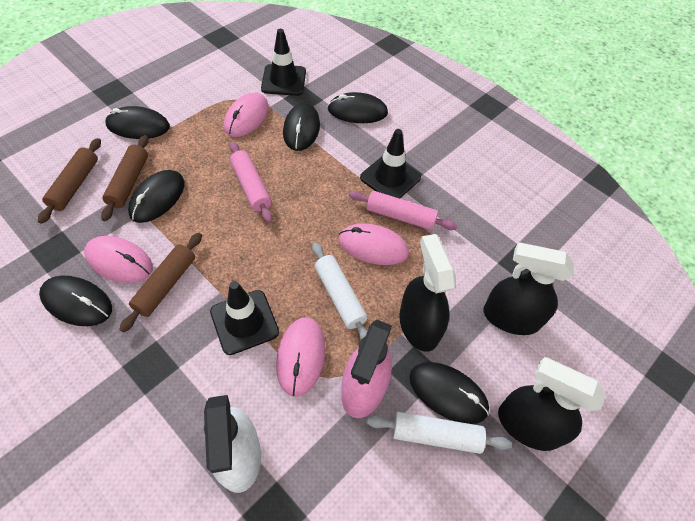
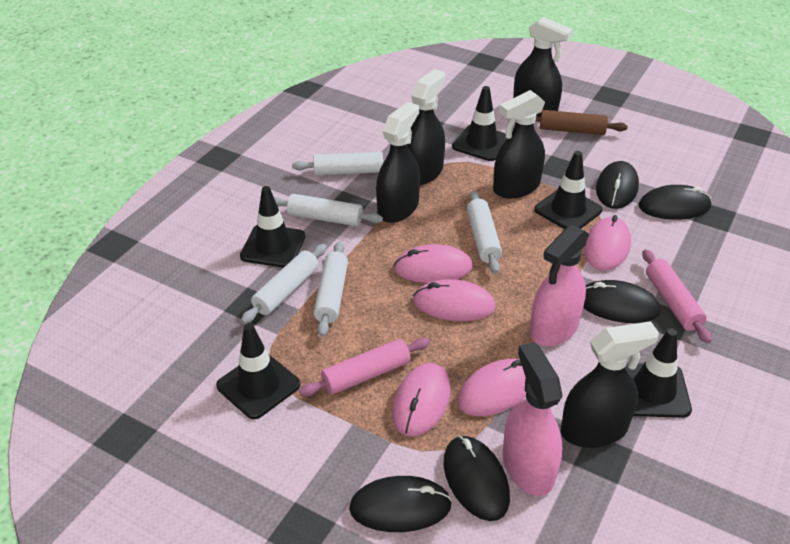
black mouse: 6 -> 5
black spray bottle: 3 -> 5
black traffic cone: 3 -> 5
brown rolling pin: 3 -> 1
pink mouse: 4 -> 5
pink spray bottle: 1 -> 2
white rolling pin: 2 -> 5
white spray bottle: 1 -> 0

